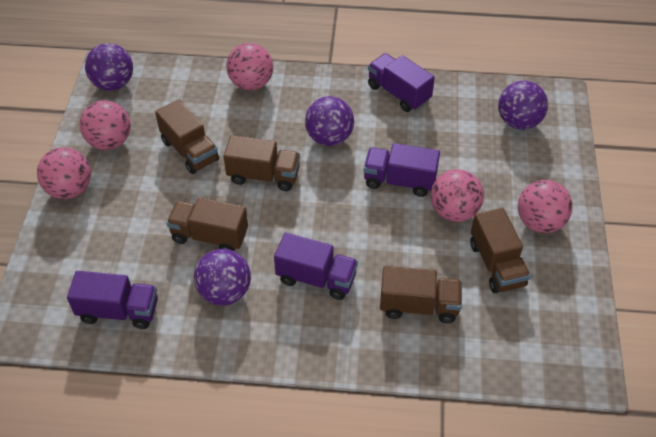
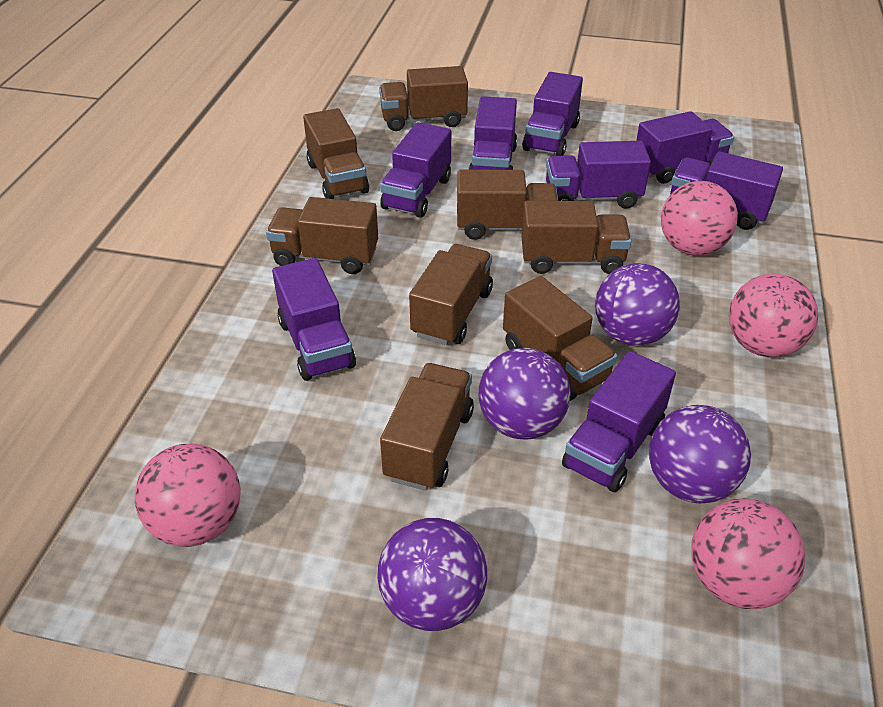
brown truck: 5 -> 8
pink ball: 5 -> 4
purple truck: 4 -> 8

